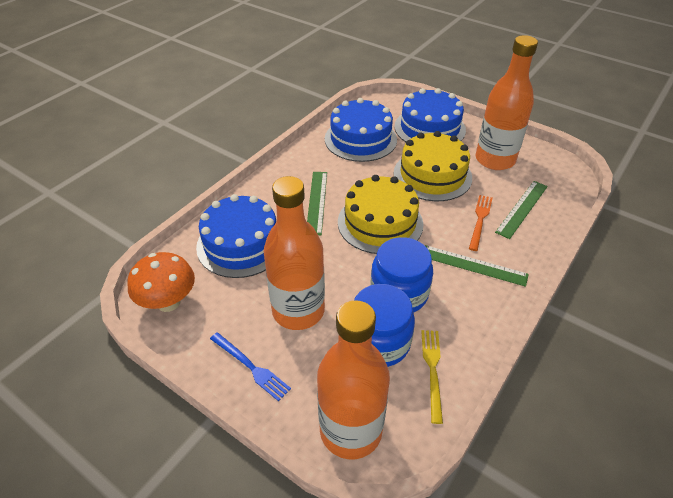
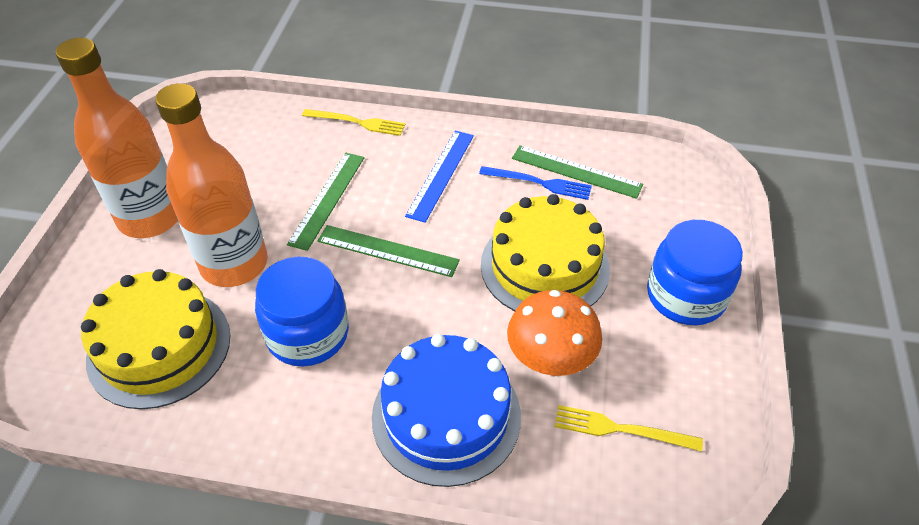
blue cake: 3 -> 1
blue ruler: 0 -> 1
orange bottle: 3 -> 2
orange fork: 1 -> 0
yellow fork: 1 -> 2

